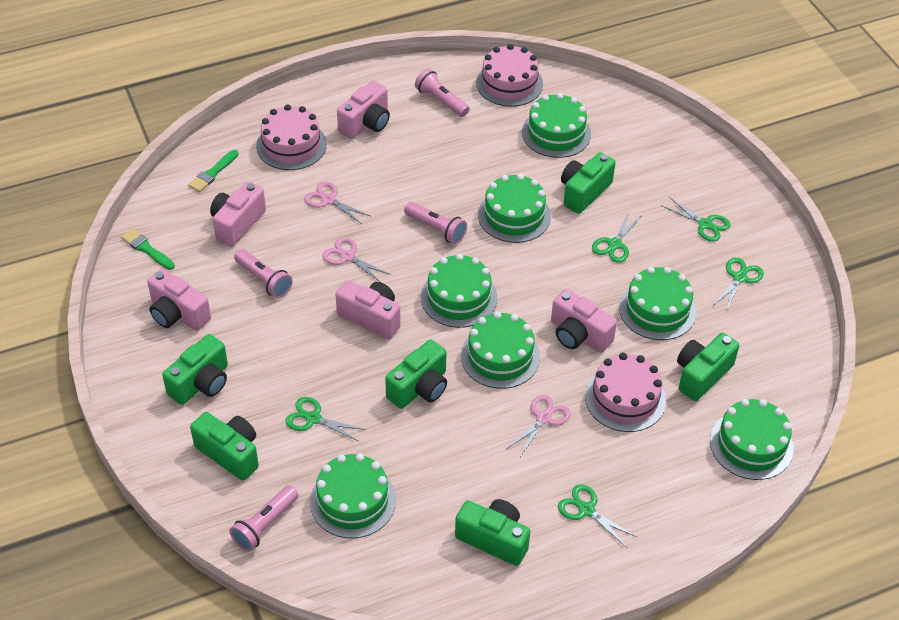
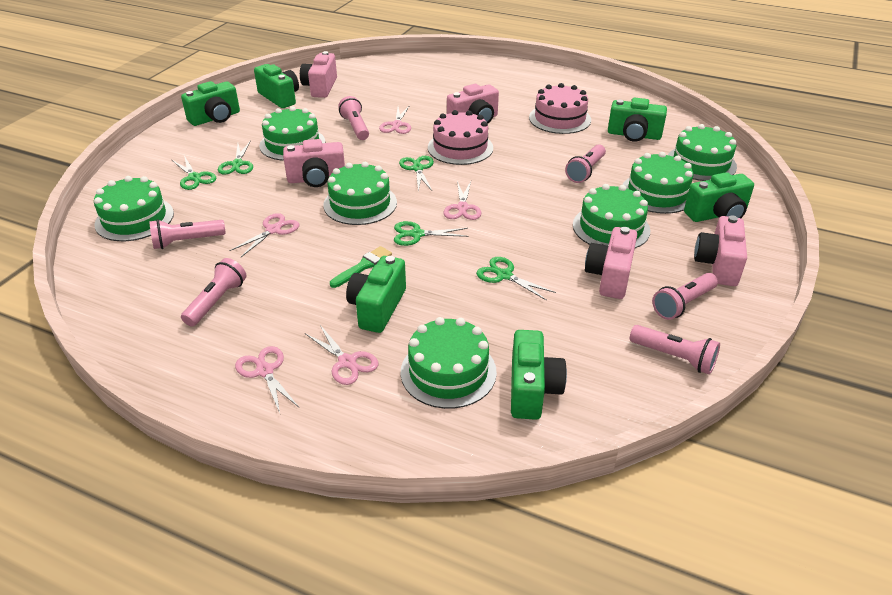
green brush: 2 -> 1
pink cake: 3 -> 2
pink flashlight: 4 -> 6
pink scissors: 3 -> 5

